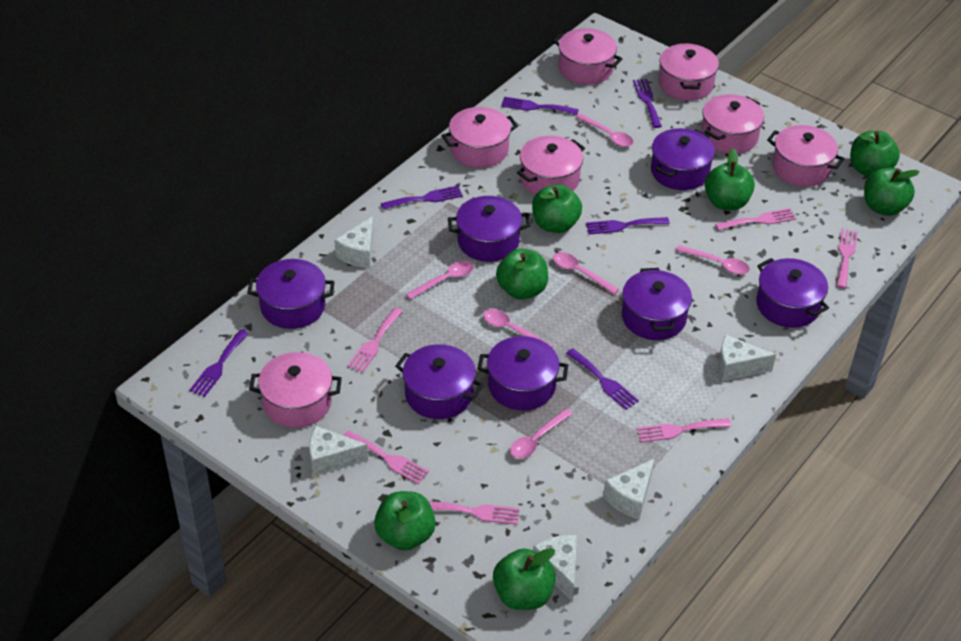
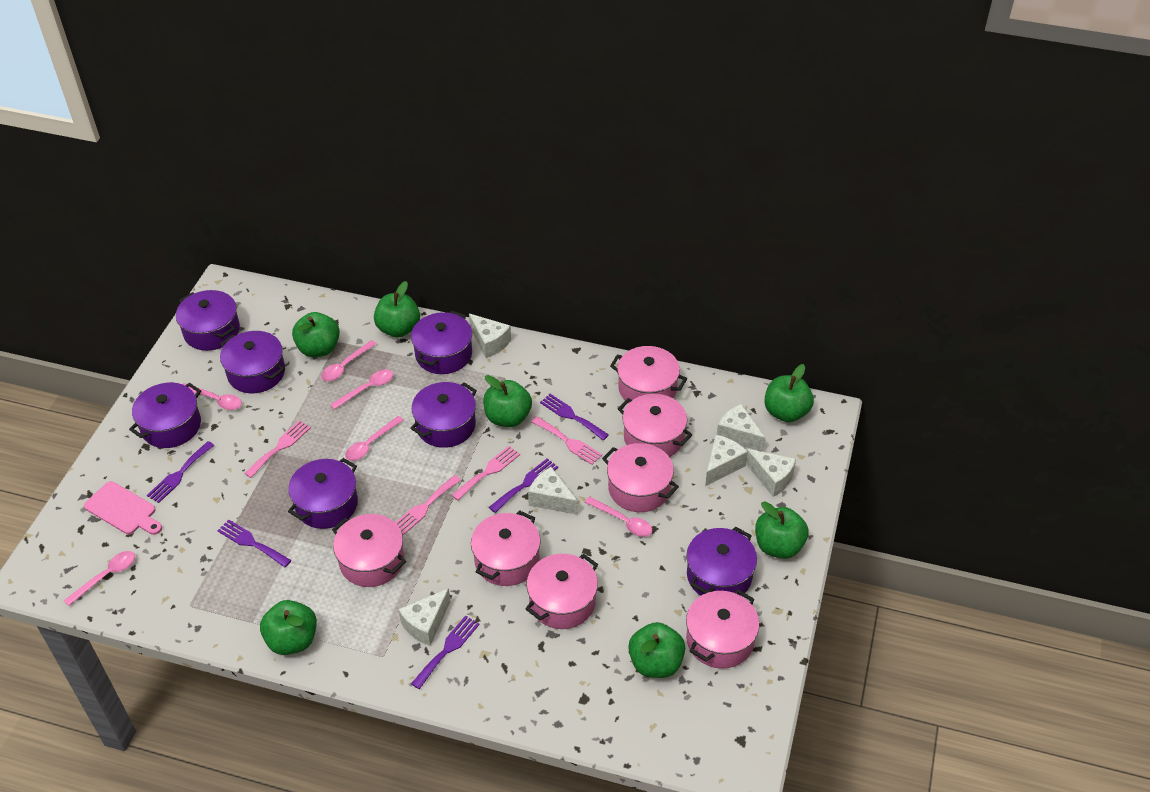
pink cutting board: 0 -> 1
pink fork: 6 -> 4
purple fork: 6 -> 5
white cheese: 5 -> 6

